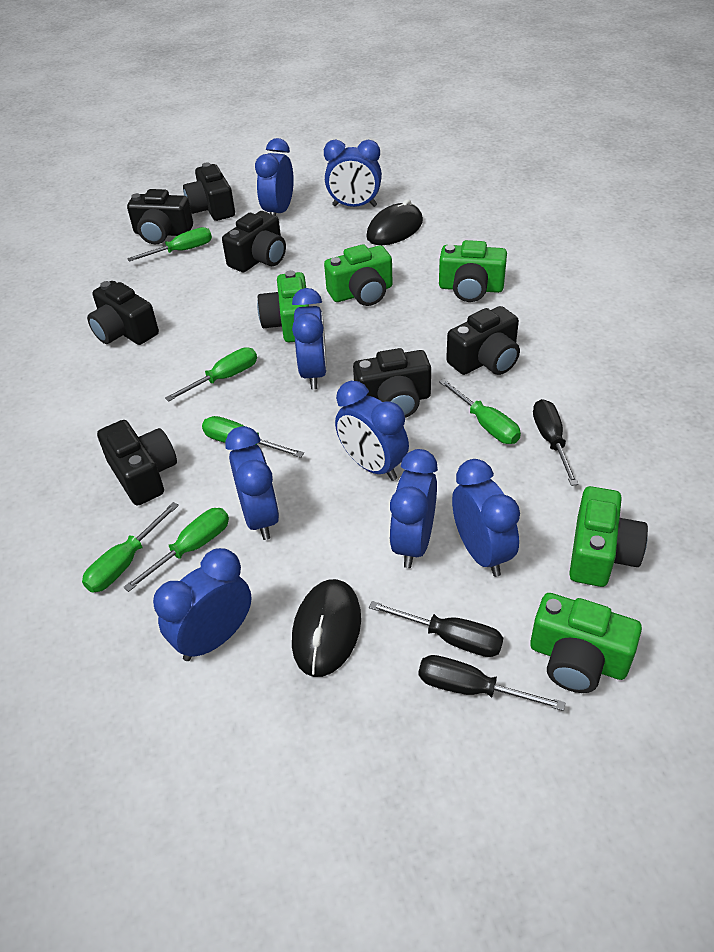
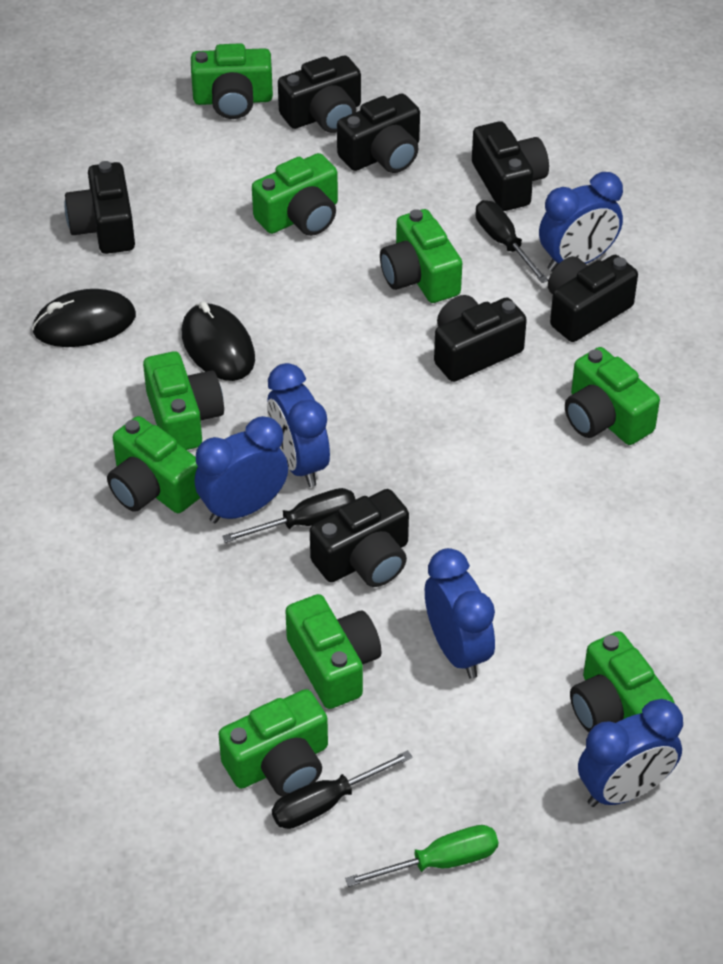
blue clock: 8 -> 5
green camera: 5 -> 9
green screwdriver: 6 -> 1

